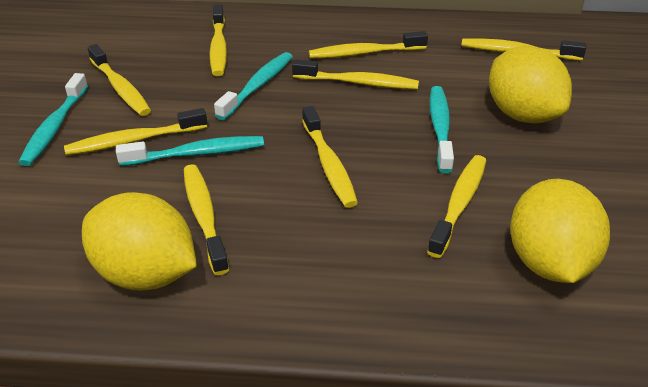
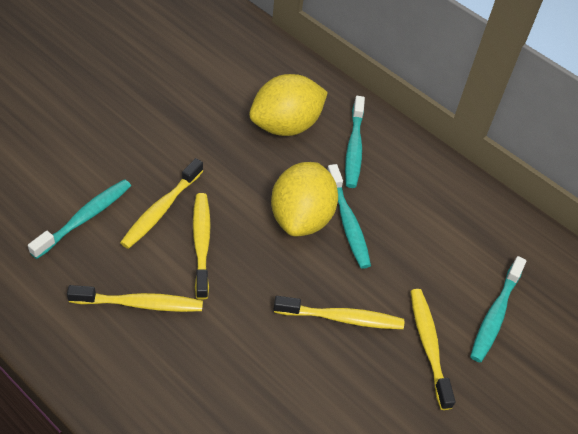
yellow lemon: 3 -> 2
yellow toothbrush: 9 -> 5

